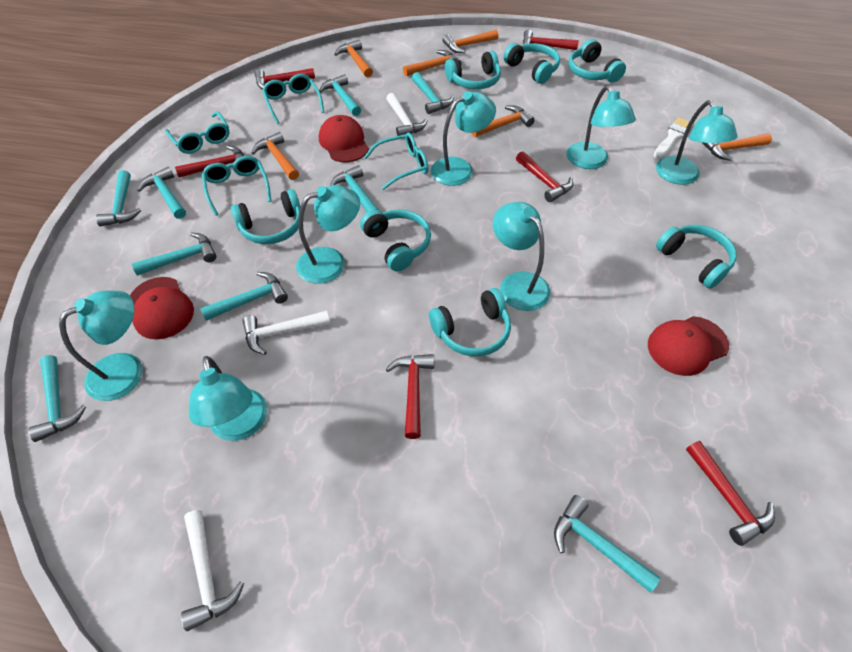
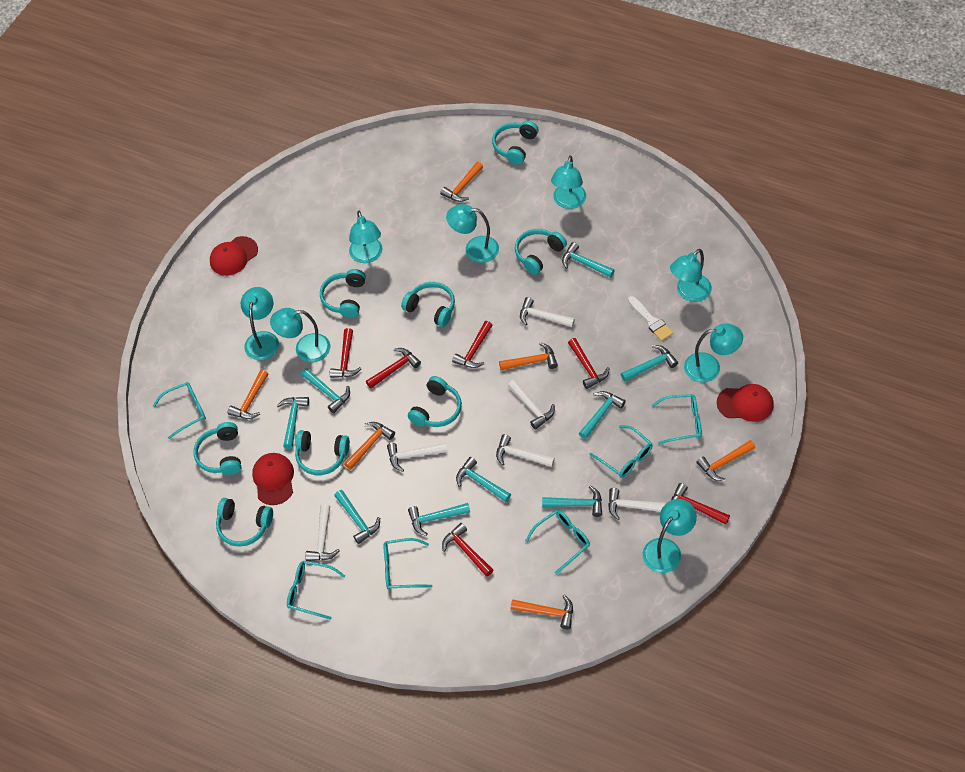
turquoise glasses: 4 -> 6
turquoise headphones: 7 -> 8
turquoise lamp: 7 -> 8
white hammer: 3 -> 6

